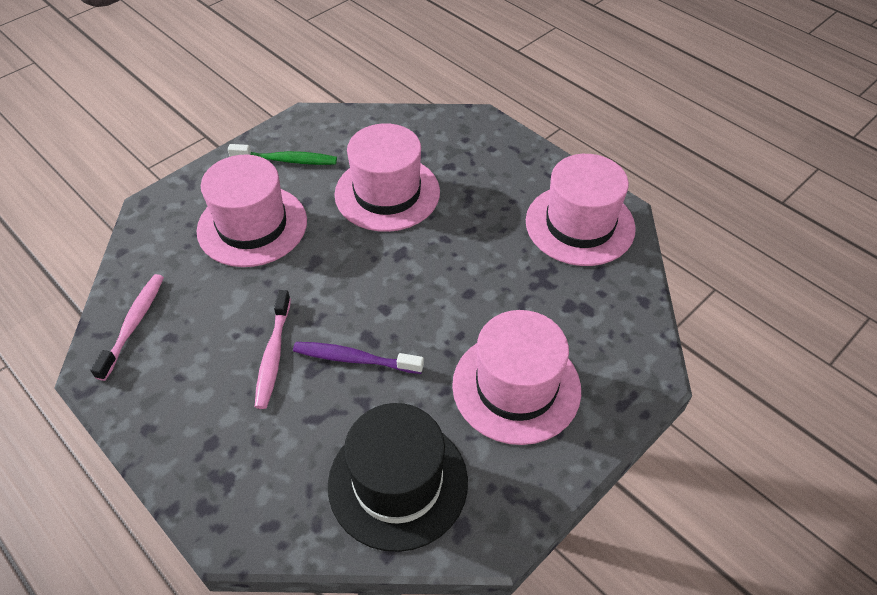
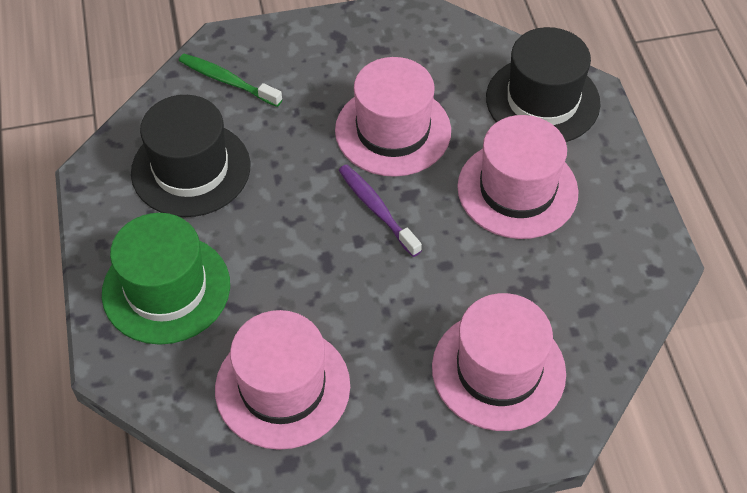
black hat: 1 -> 2
green hat: 0 -> 1
pink toothbrush: 2 -> 0

